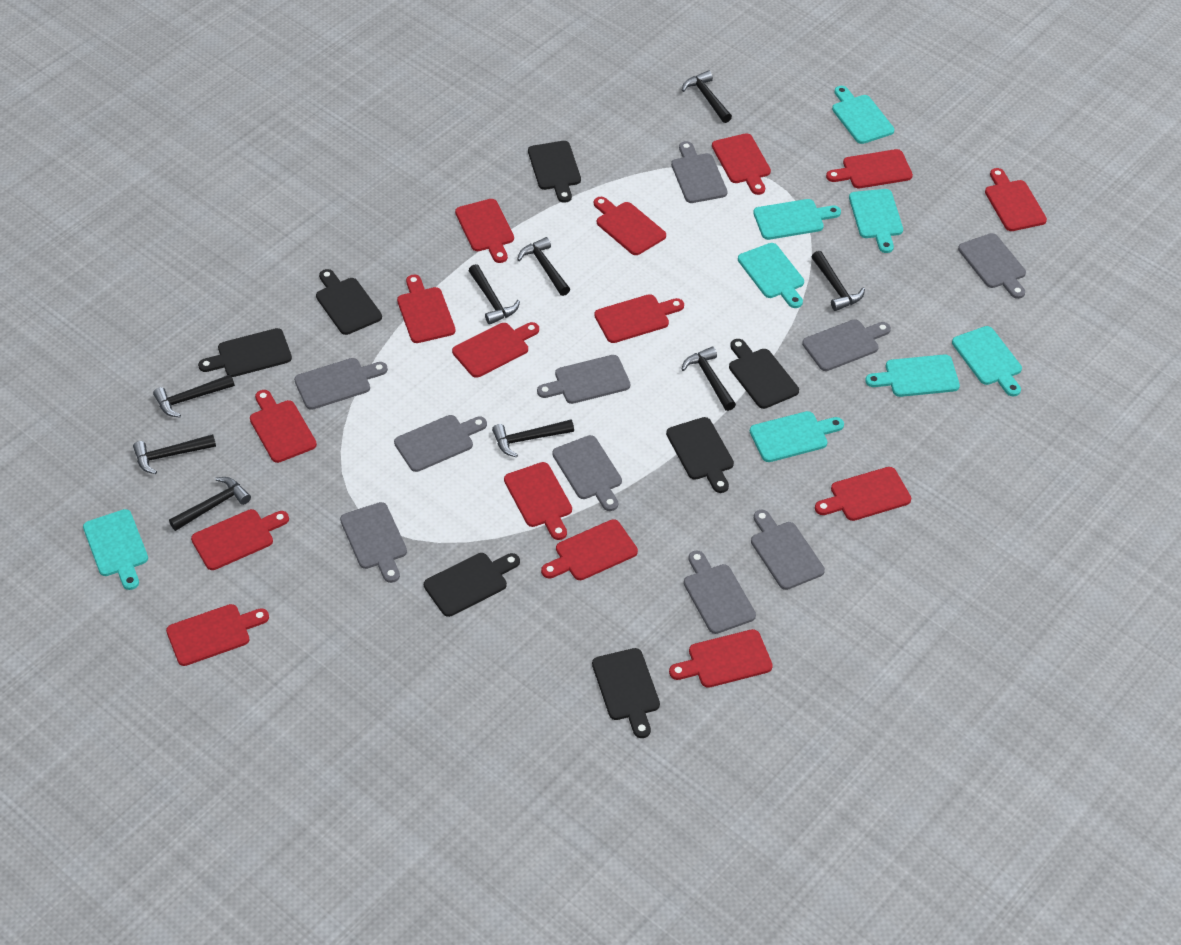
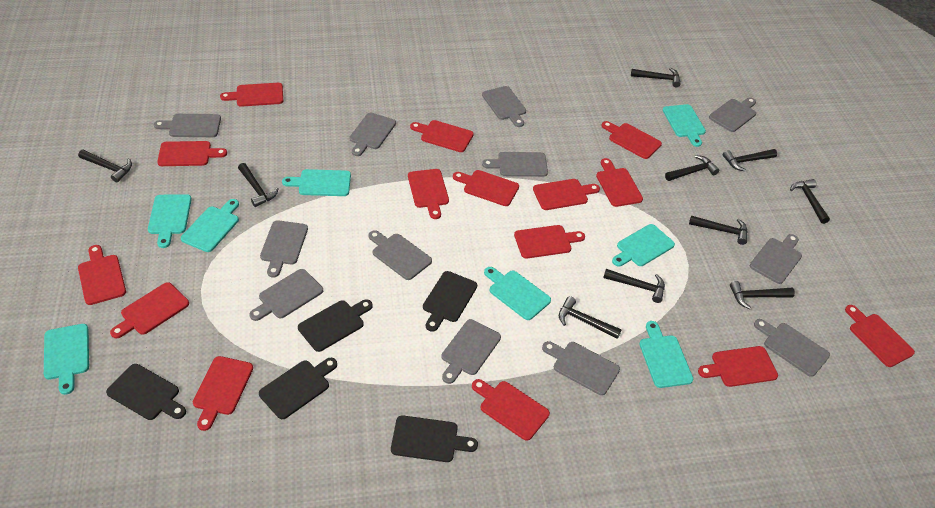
black cutting board: 7 -> 5
black hammer: 9 -> 10
grey cutting board: 10 -> 12

